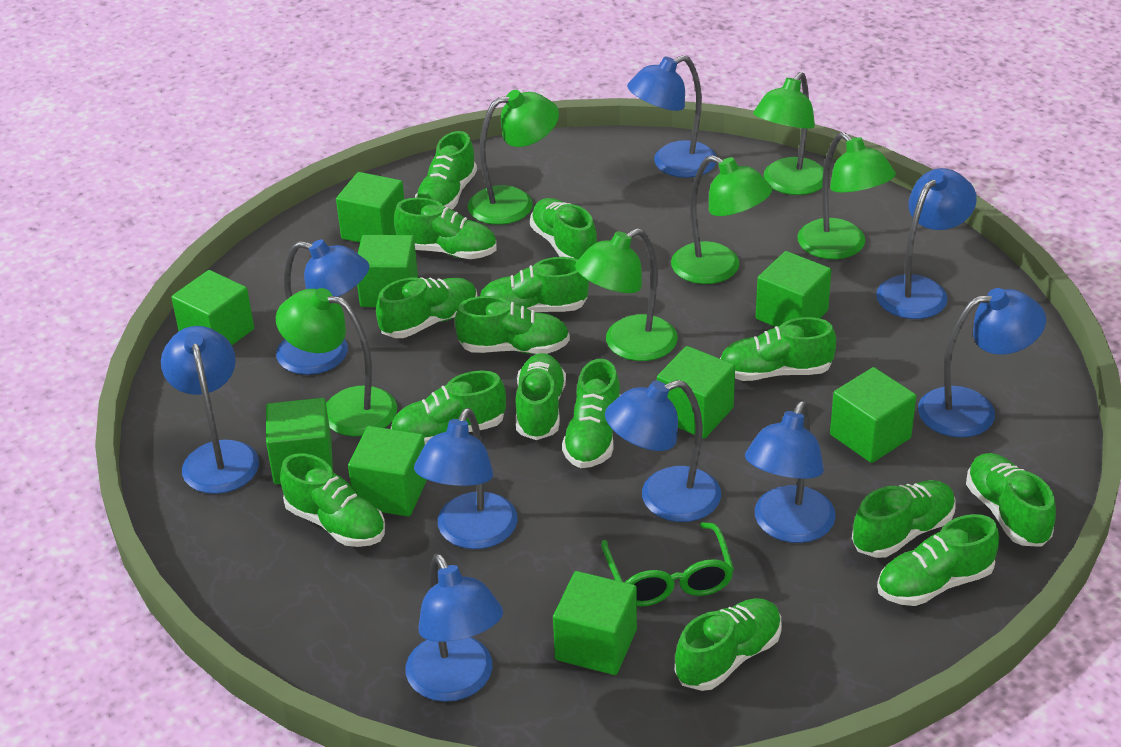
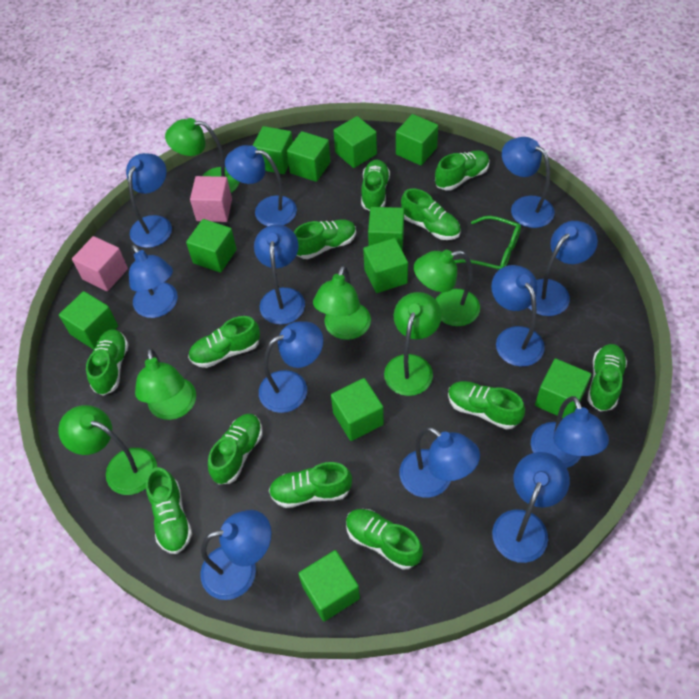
blue lamp: 9 -> 12
green cube: 9 -> 11
green shoe: 15 -> 12
pink cube: 0 -> 2

